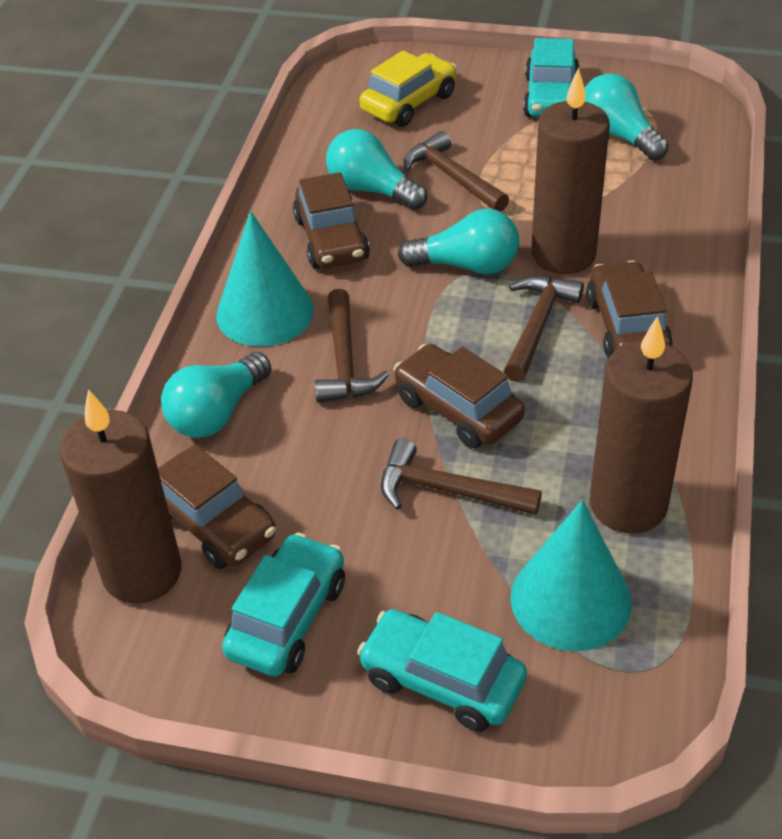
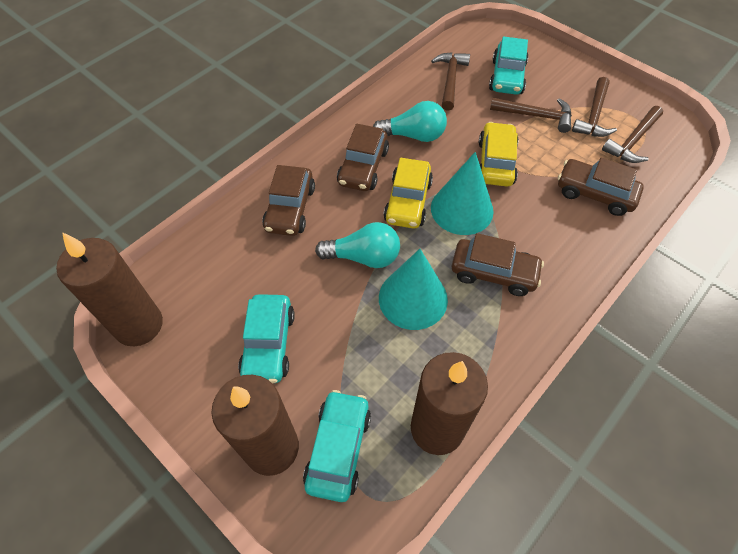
turquoise light bulb: 4 -> 2
yellow car: 1 -> 2

